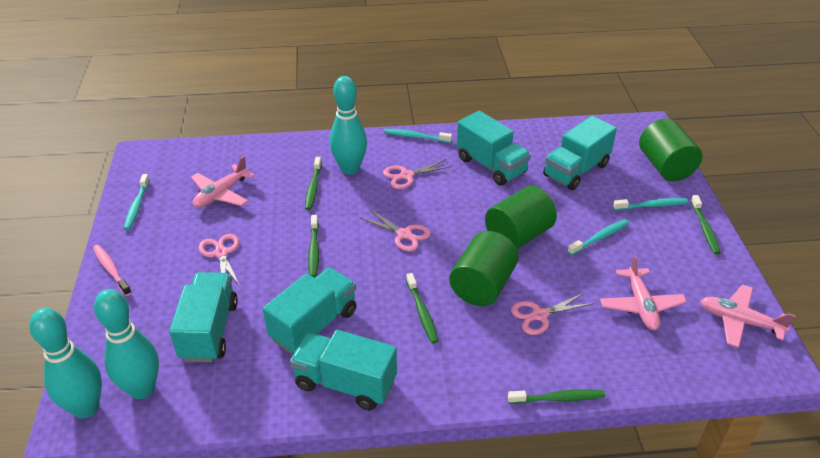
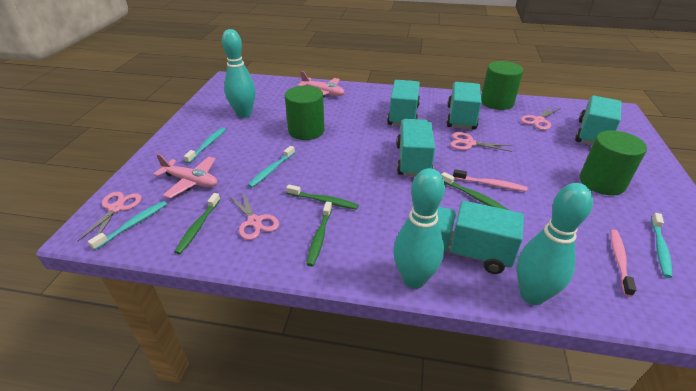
green toothbrush: 5 -> 4
pink plane: 3 -> 2
pink toothbrush: 1 -> 2

